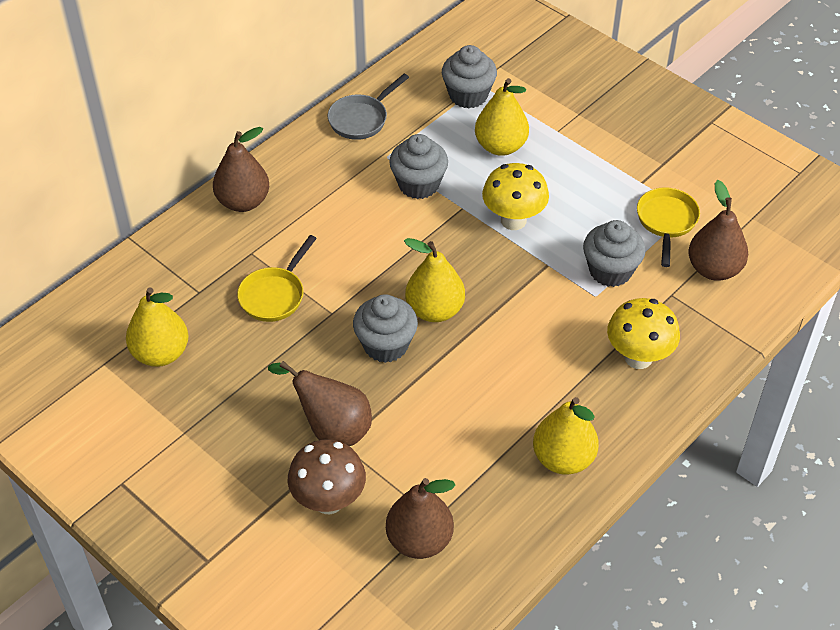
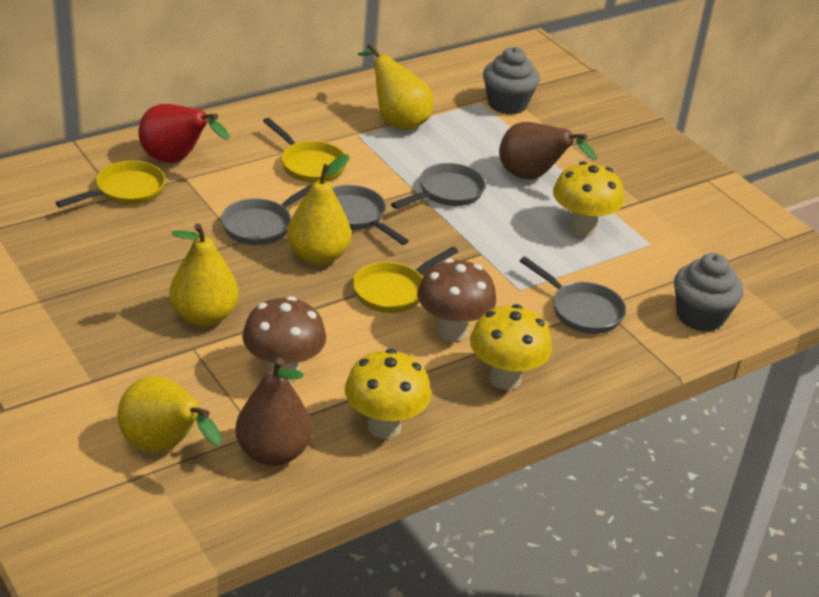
brown mushroom: 1 -> 2
brown pear: 4 -> 2
grey cupcake: 4 -> 2
grey pan: 1 -> 4
red pear: 0 -> 1
yellow mushroom: 2 -> 3
yellow pan: 2 -> 3

